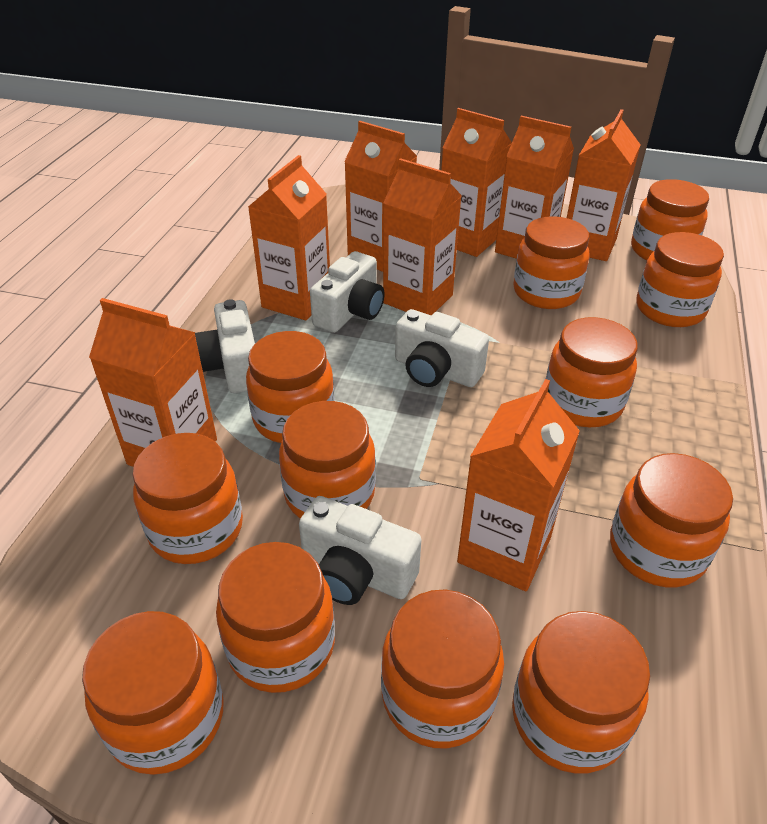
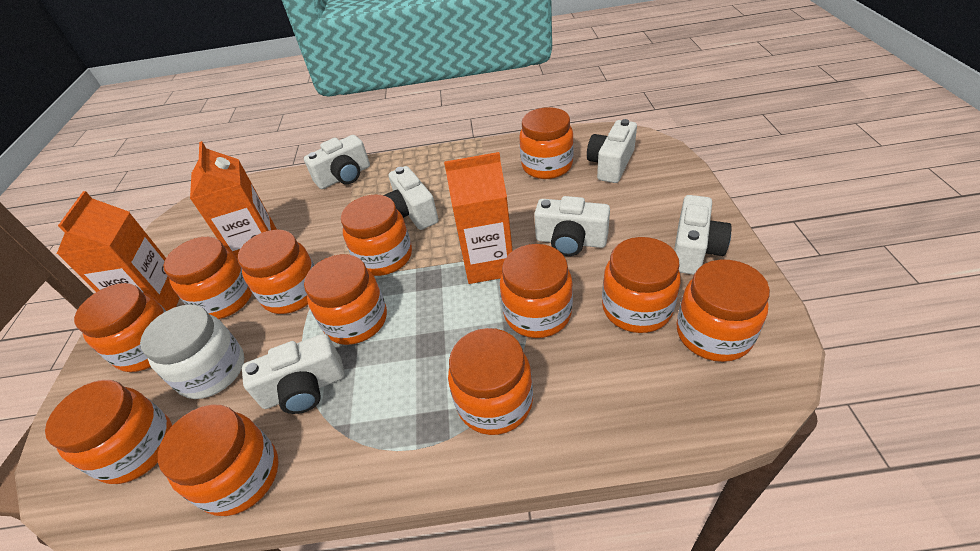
orange carton: 8 -> 3
white camera: 4 -> 6
white jar: 0 -> 1

